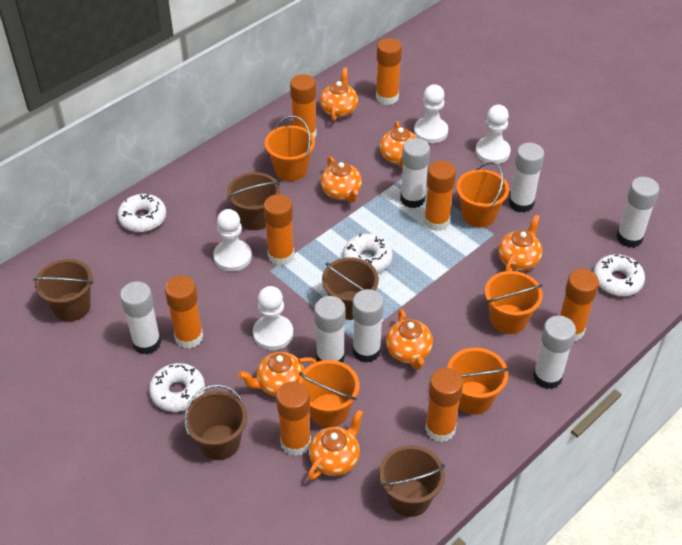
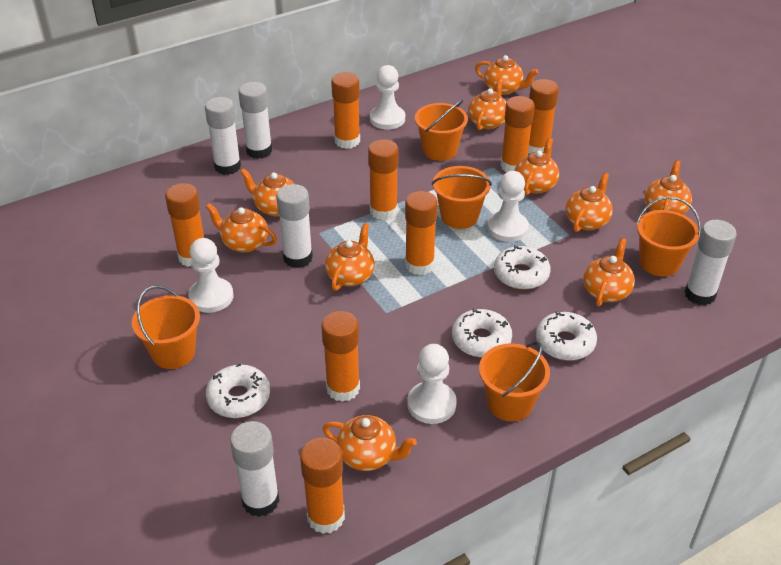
brown bucket: 5 -> 0
orange teapot: 7 -> 10
white glue stick: 7 -> 5

